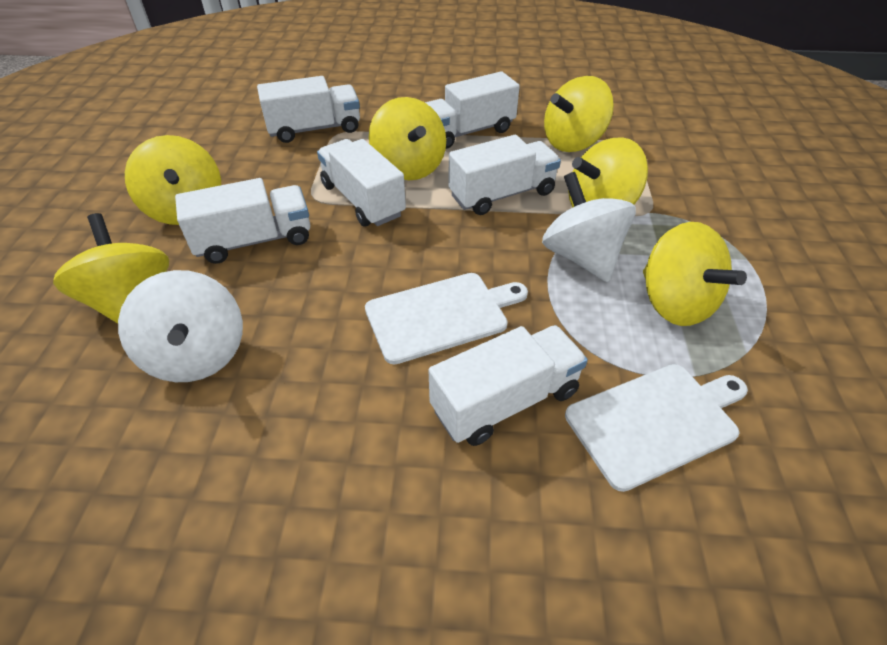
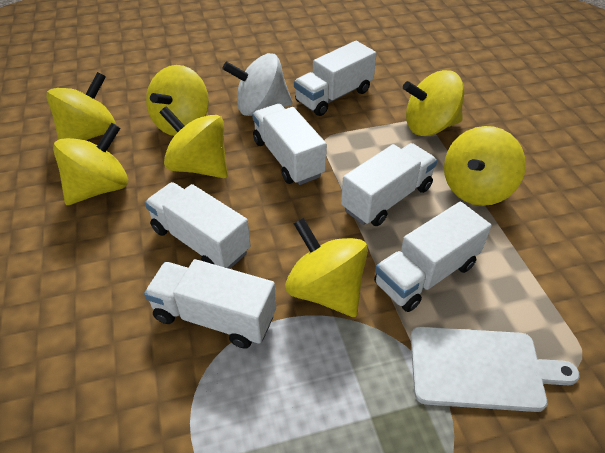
white cutting board: 2 -> 1
white spinning top: 2 -> 1
yellow spinning top: 6 -> 7

